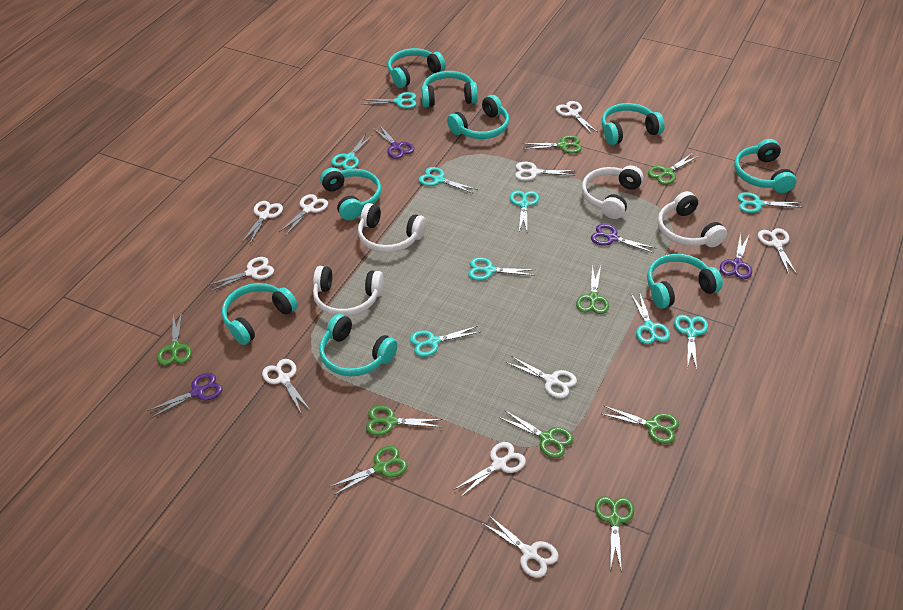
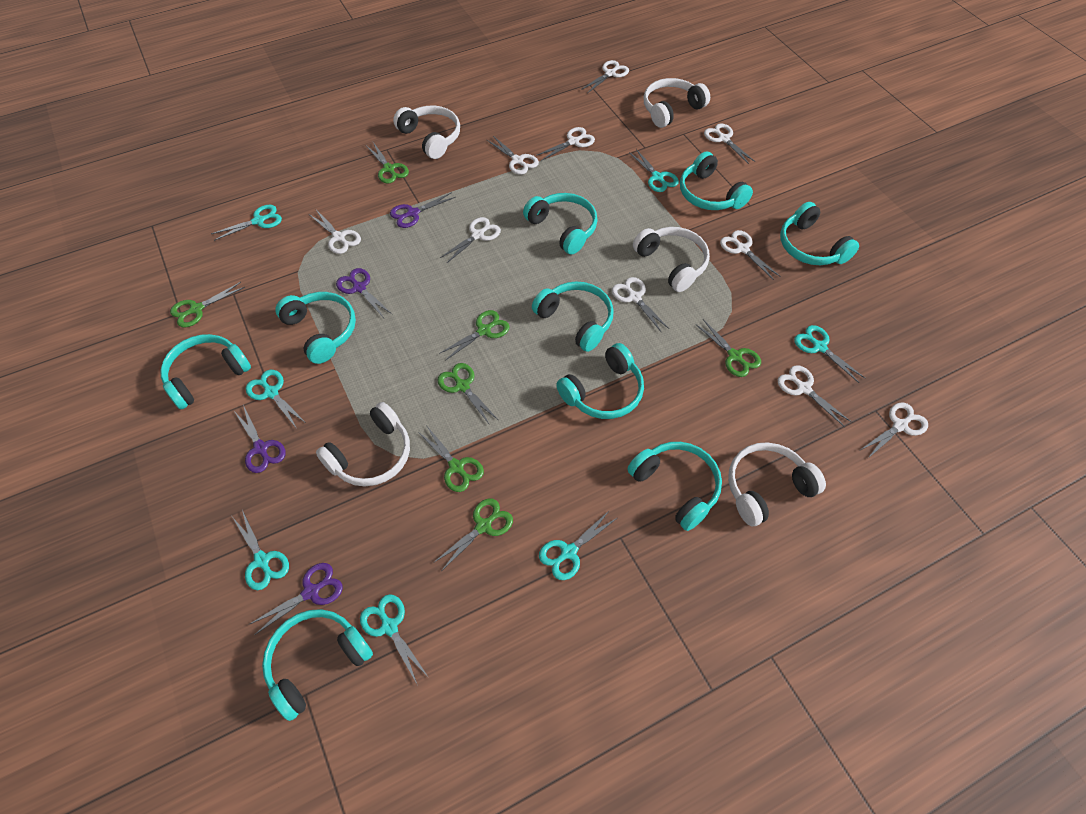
green scissors: 9 -> 7
turquoise scissors: 9 -> 7
white headphones: 4 -> 5

